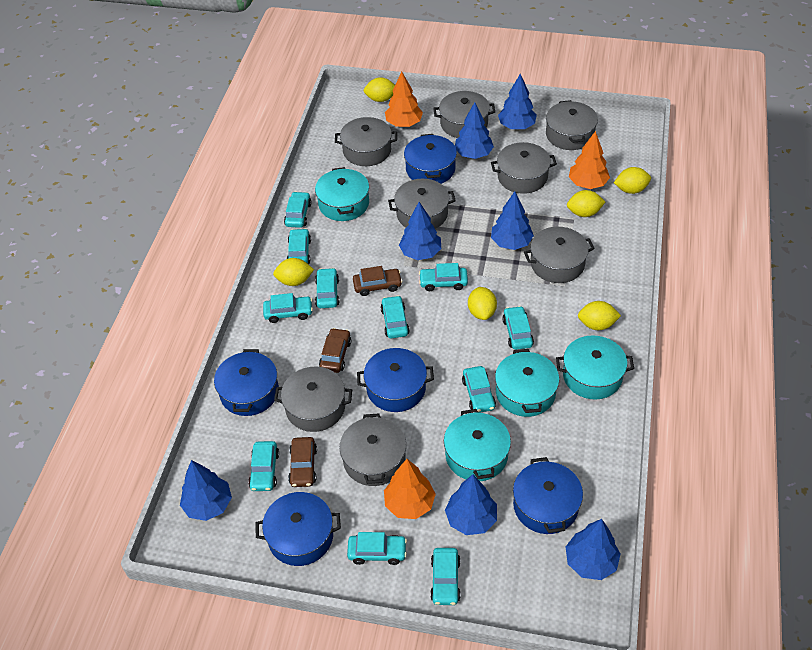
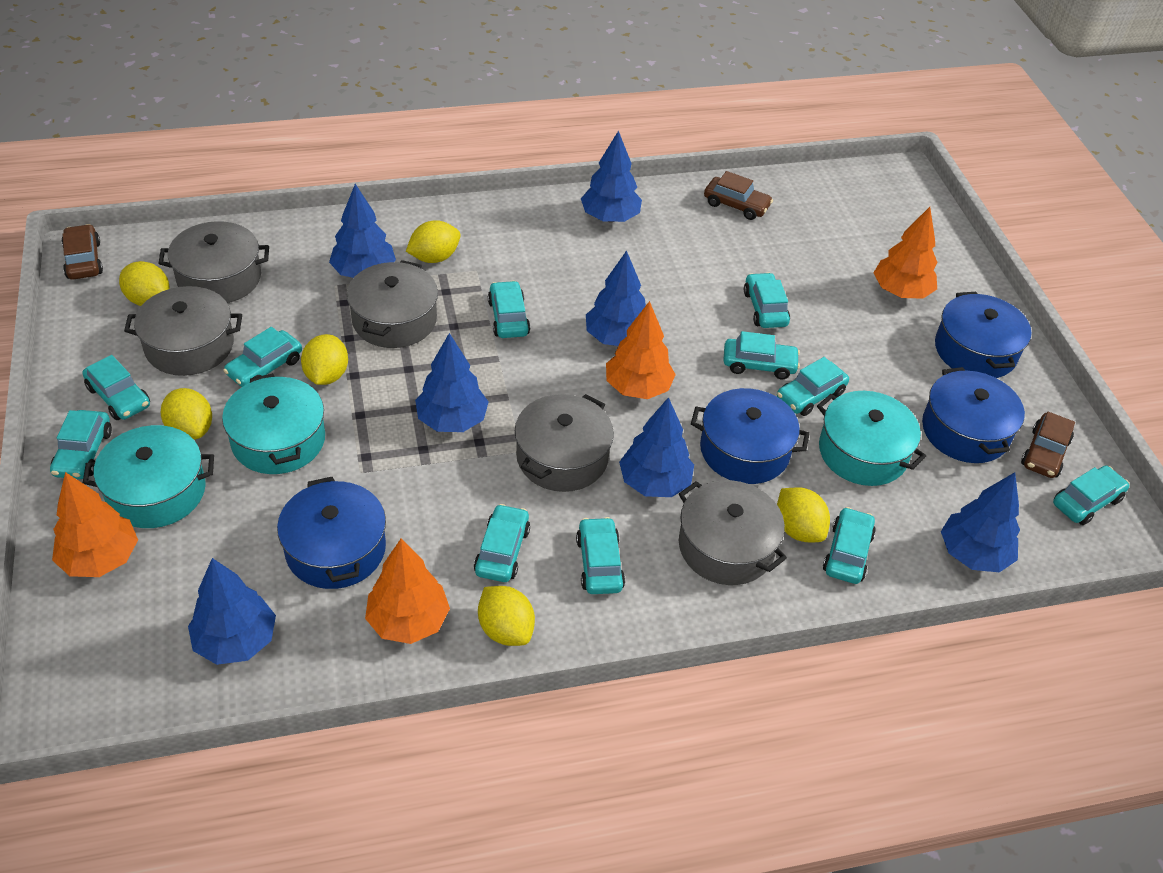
blue pot: 5 -> 4
grey pot: 8 -> 5
orange tree: 3 -> 4
turquoise pot: 4 -> 3

